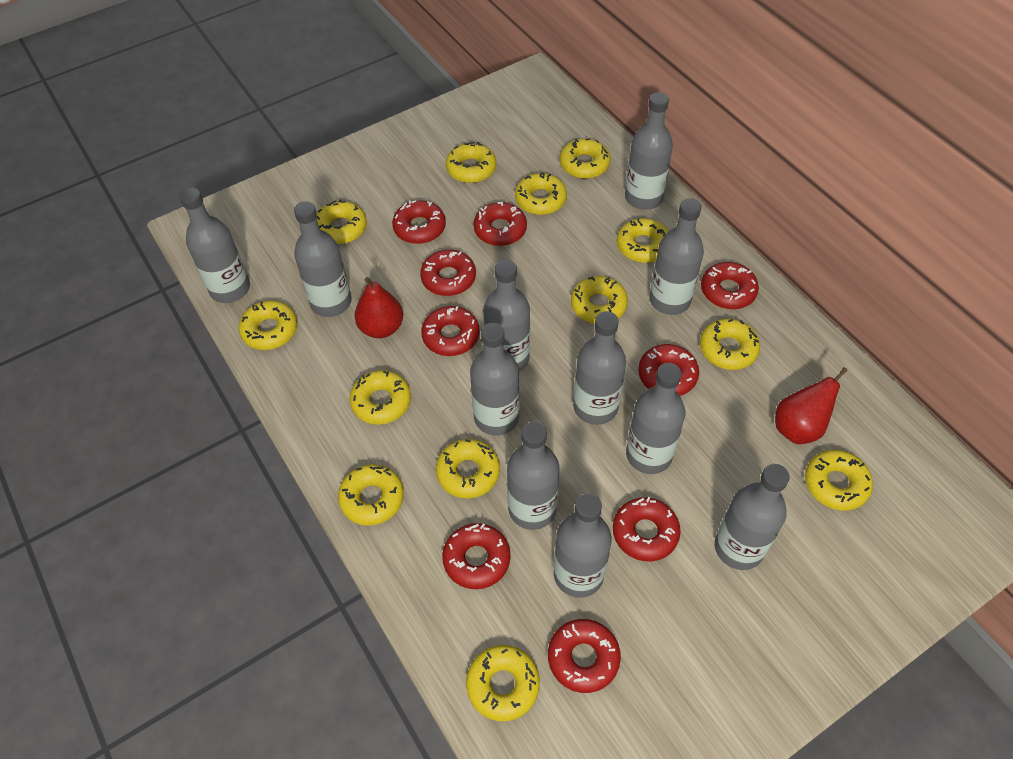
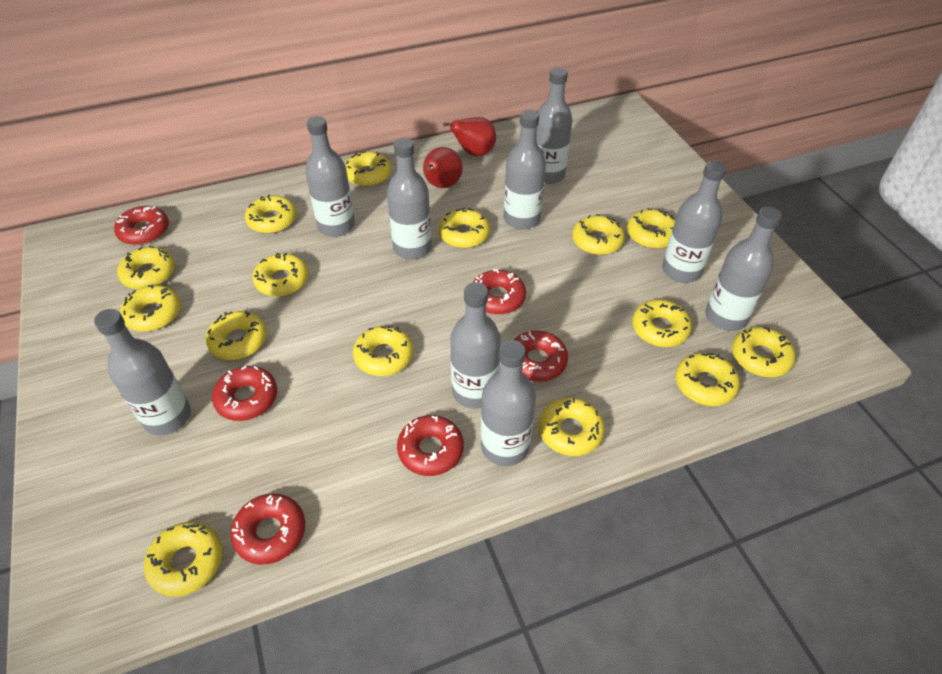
grey bottle: 11 -> 9
red donut: 9 -> 6
yellow donut: 13 -> 15

